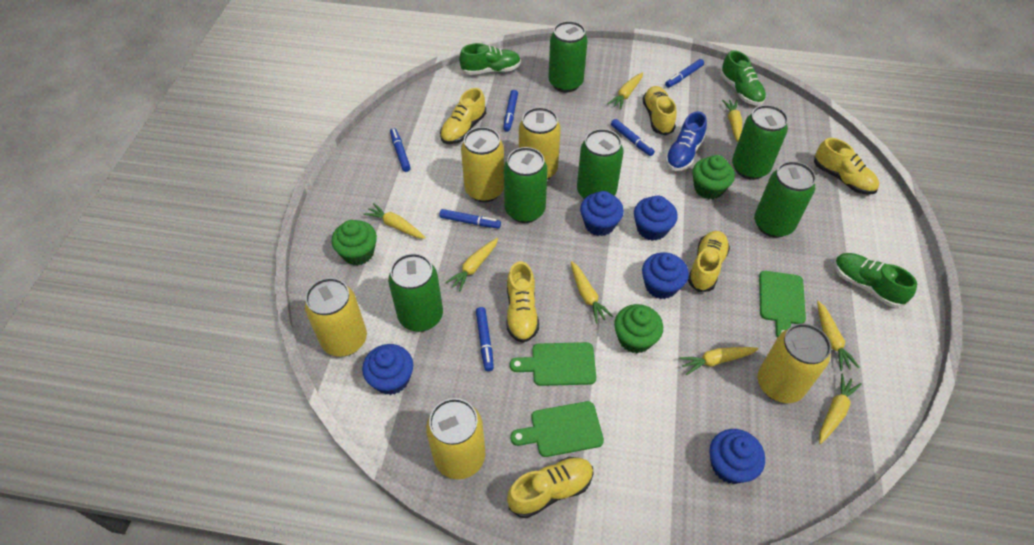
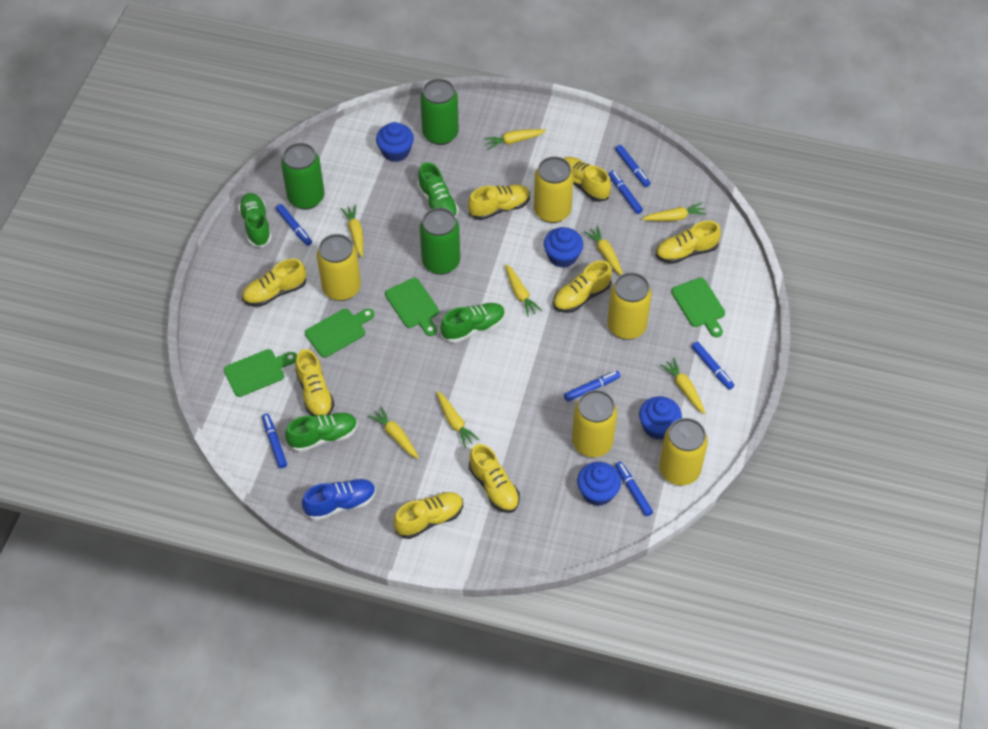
blue cupcake: 5 -> 4
blue marker: 6 -> 7
green can: 6 -> 3
green cupcake: 3 -> 0
green cutting board: 3 -> 4
green shoe: 3 -> 4
yellow shoe: 6 -> 8

